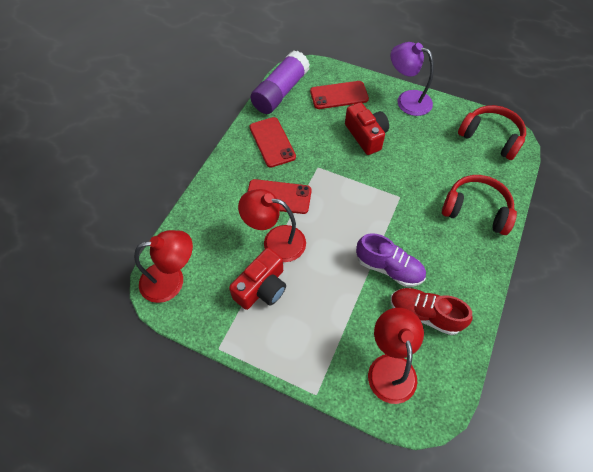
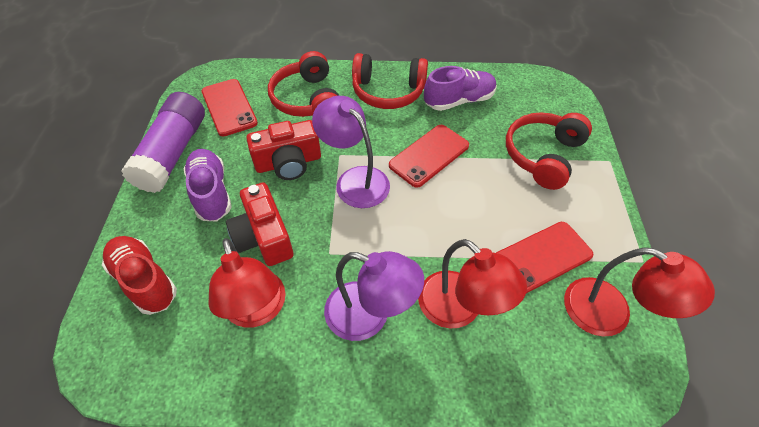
purple lamp: 1 -> 2
purple shoe: 1 -> 2
red headphones: 2 -> 3

